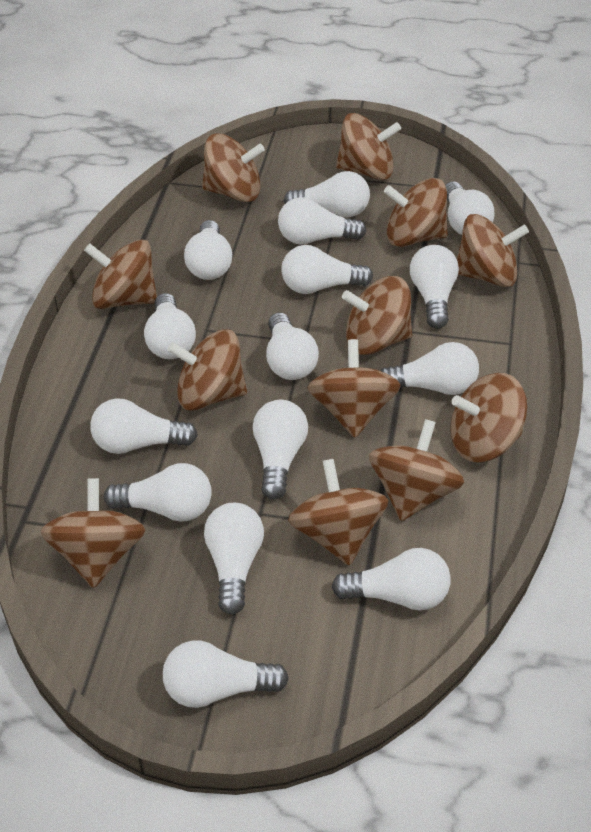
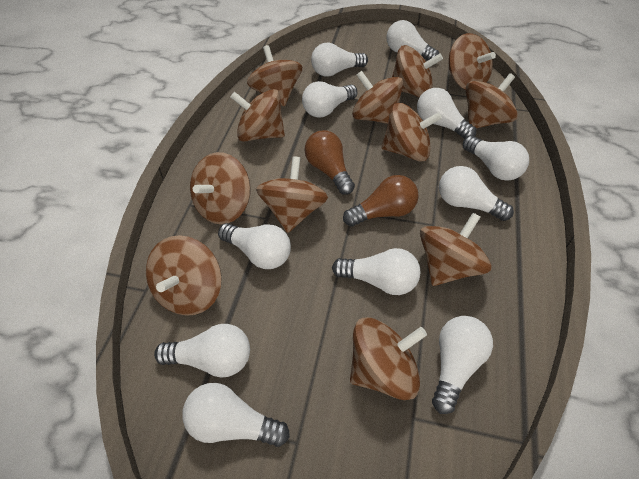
brown light bulb: 0 -> 2
white light bulb: 15 -> 11

